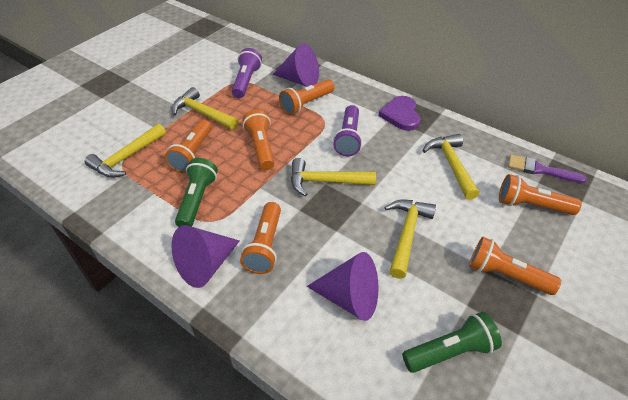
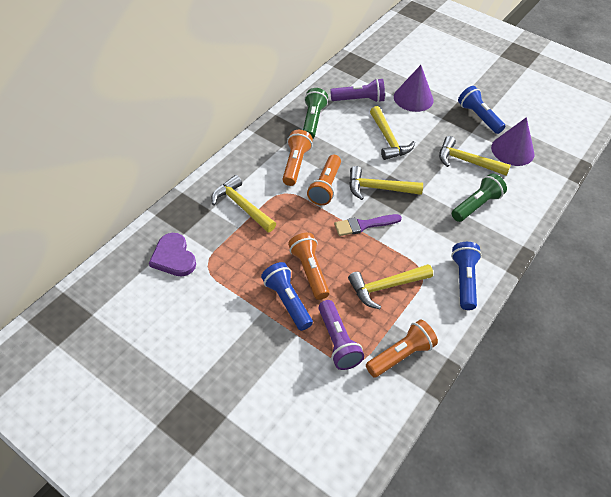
blue flashlight: 0 -> 3
orange flashlight: 6 -> 4
purple cone: 3 -> 2

